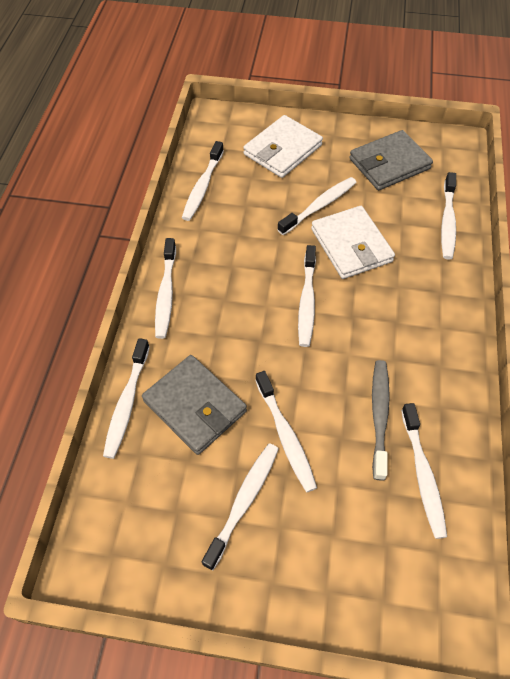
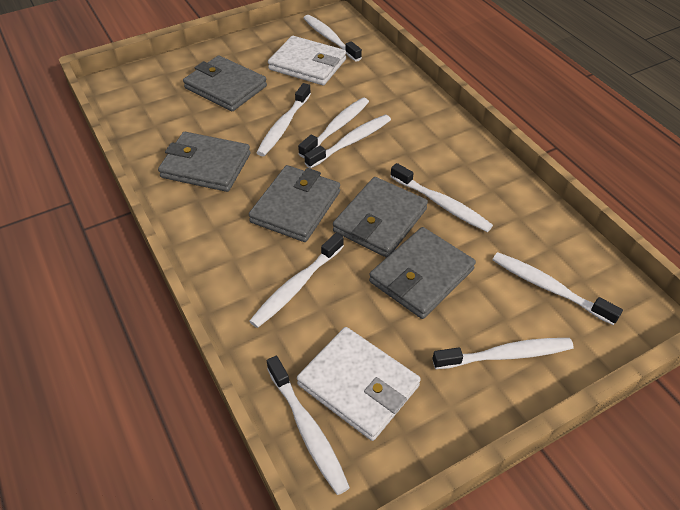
grey toothbrush: 1 -> 0
grey wallet: 2 -> 5

